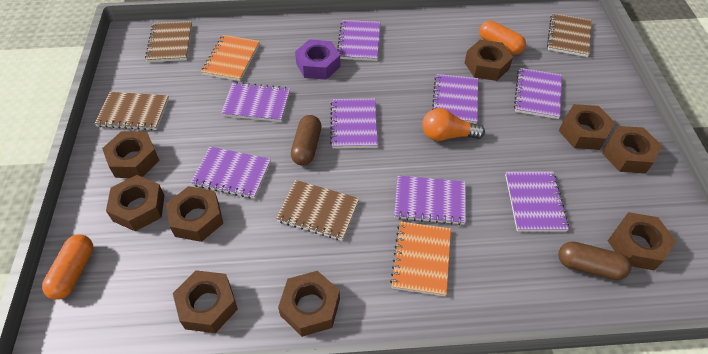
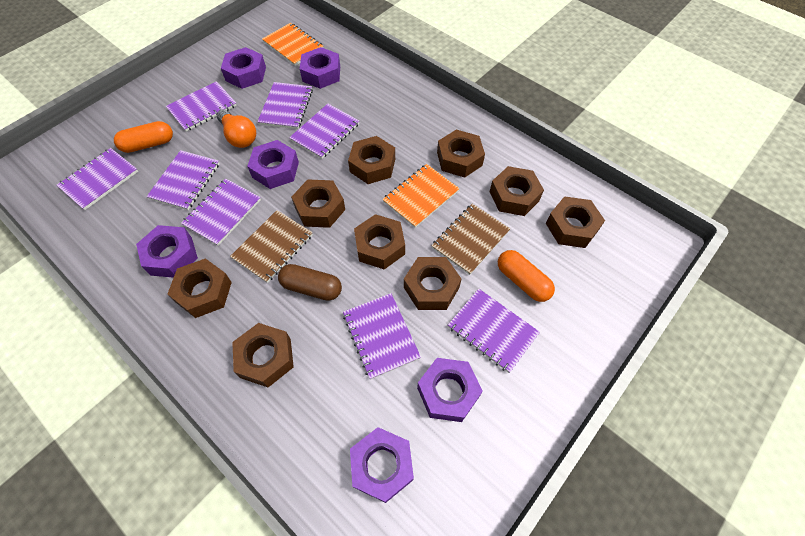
brown capsule: 2 -> 1
brown notebook: 4 -> 2
purple nut: 1 -> 6

